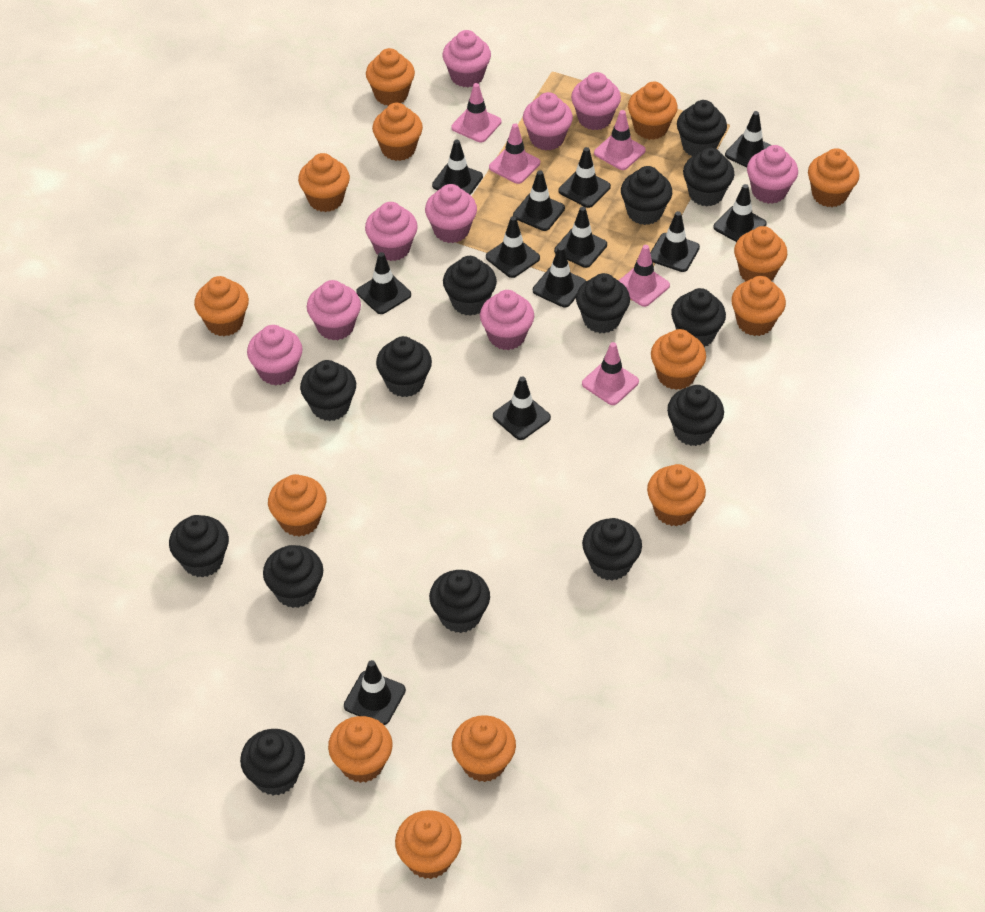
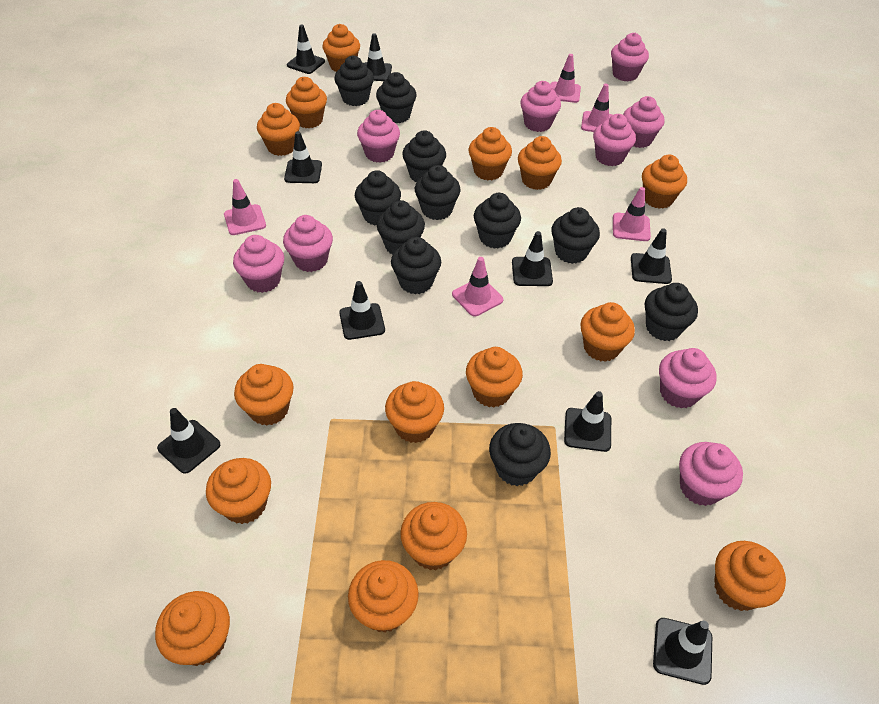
black cupcake: 14 -> 11
black traffic cone: 12 -> 9
orange cupcake: 14 -> 15

